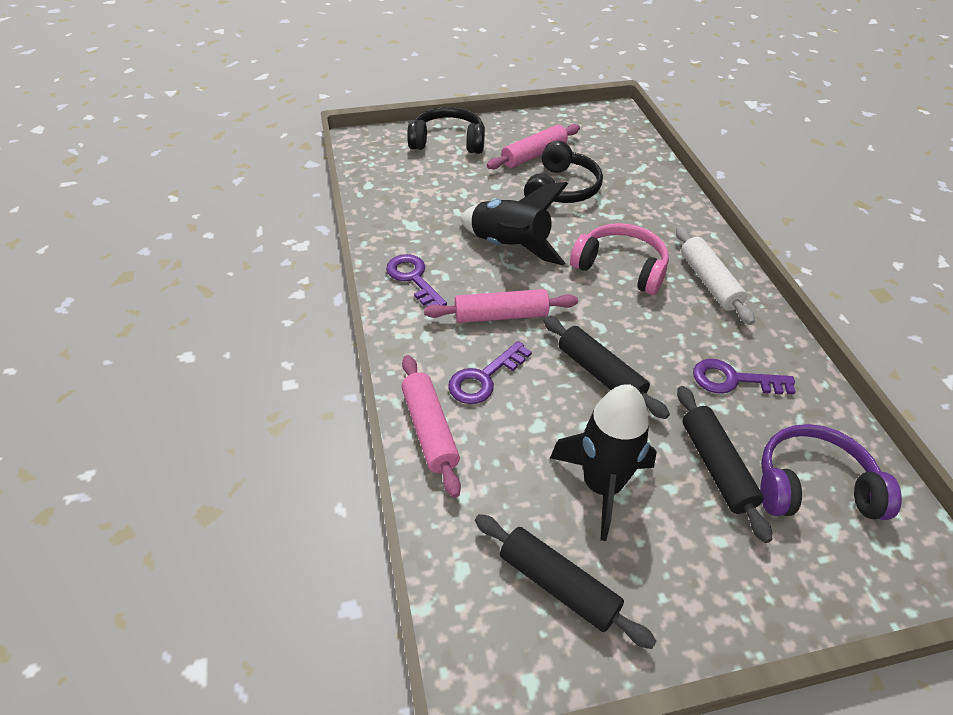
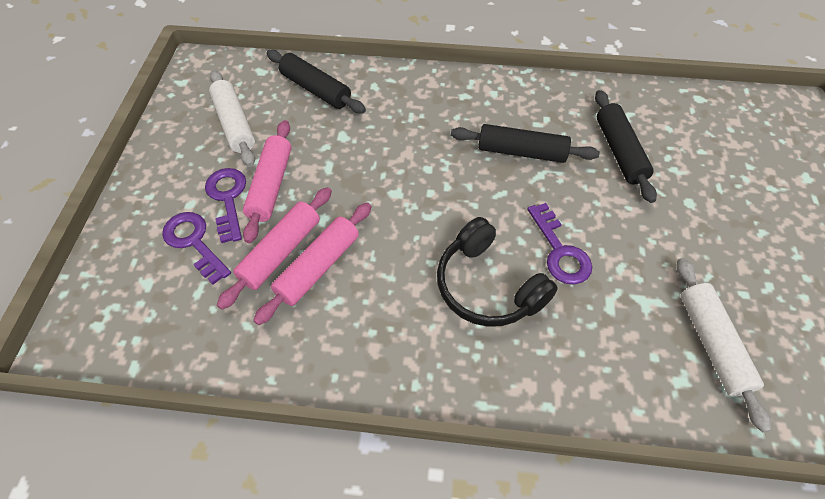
black headphones: 2 -> 1
black rocket: 2 -> 0
pink headphones: 1 -> 0
purple headphones: 1 -> 0
white rolling pin: 1 -> 2

